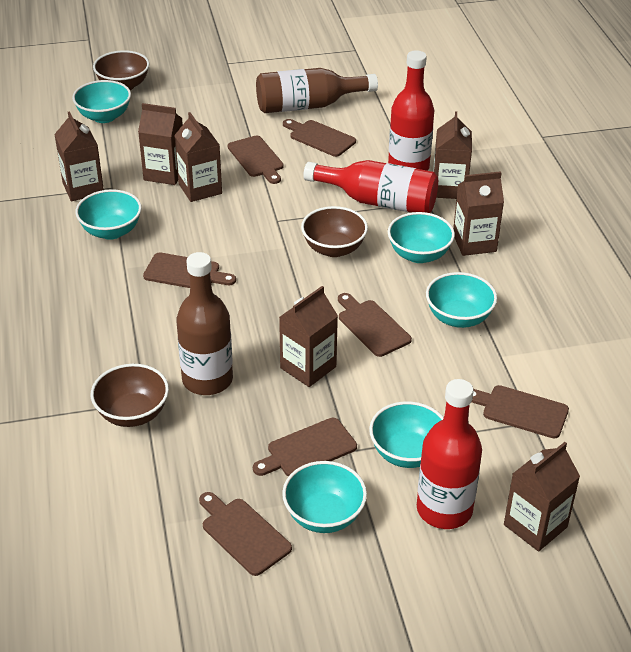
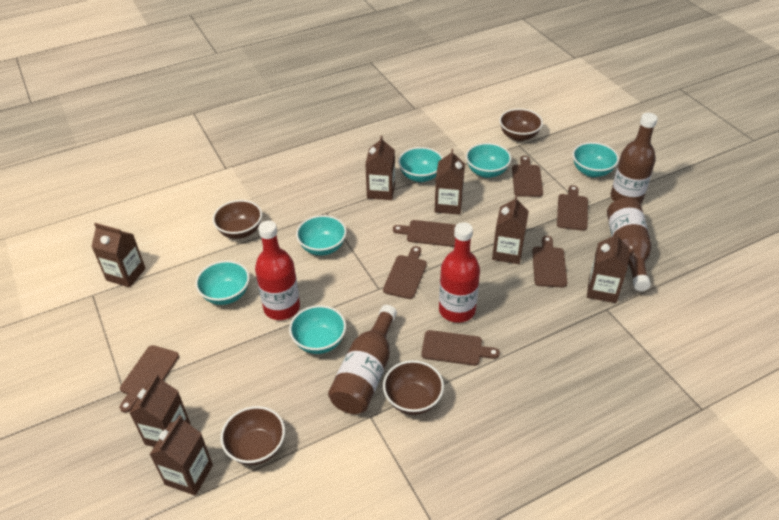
brown bottle: 2 -> 3
brown bowl: 3 -> 4
red bottle: 3 -> 2

